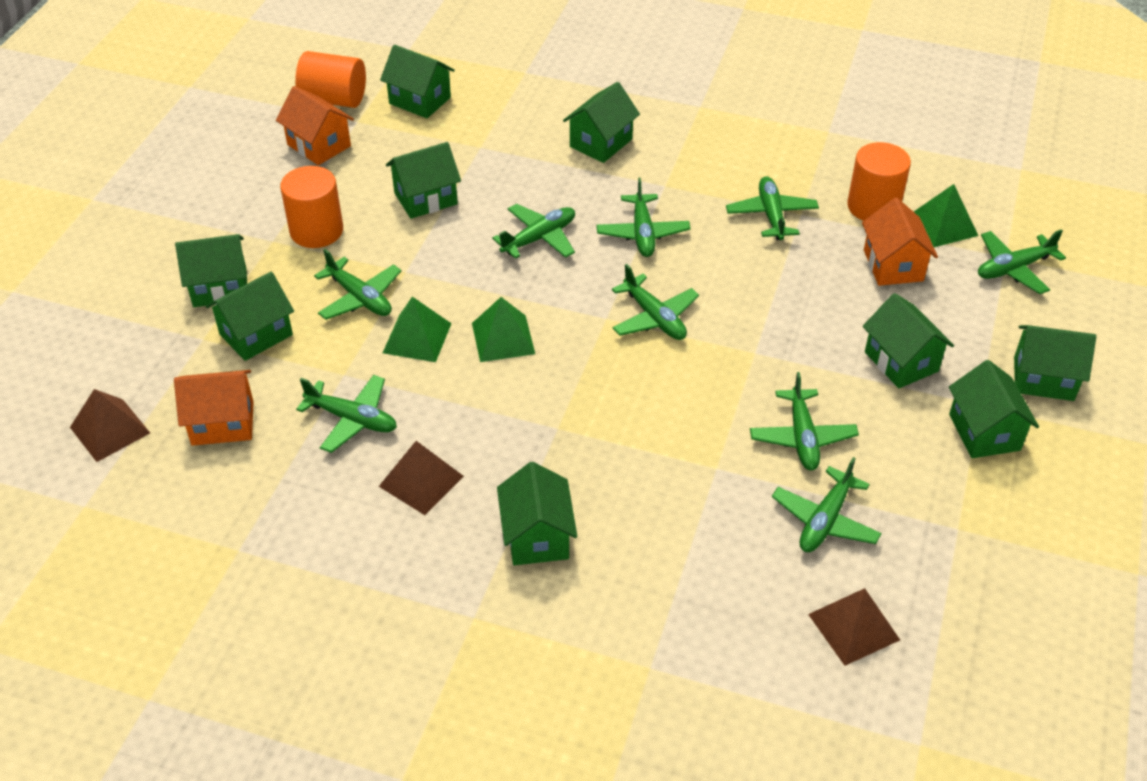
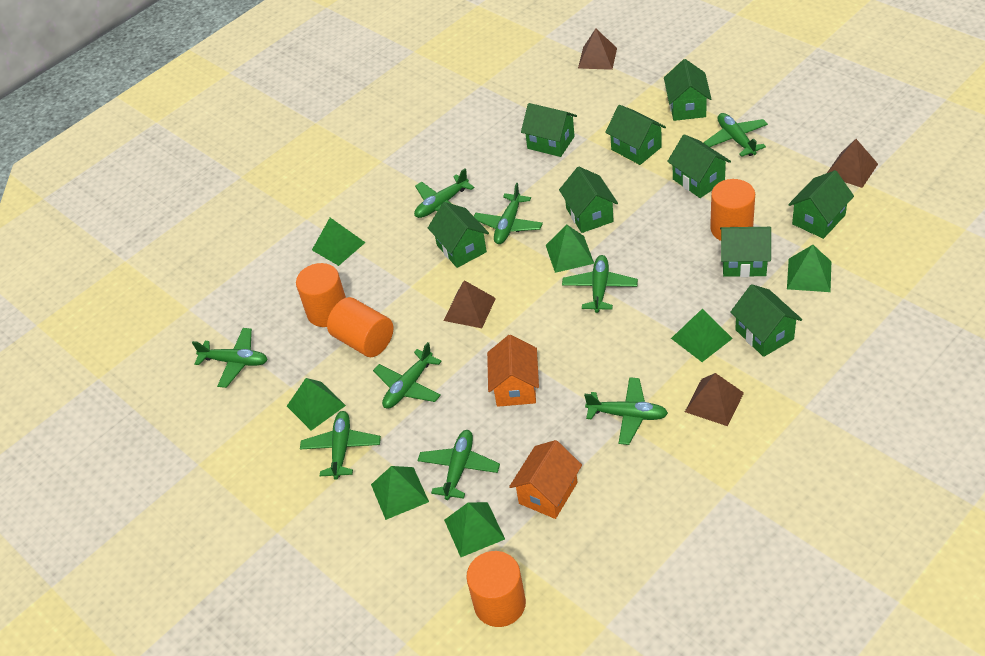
brown pyramid: 3 -> 4
green pyramid: 3 -> 7
orange cylinder: 3 -> 4
orange house: 3 -> 2

